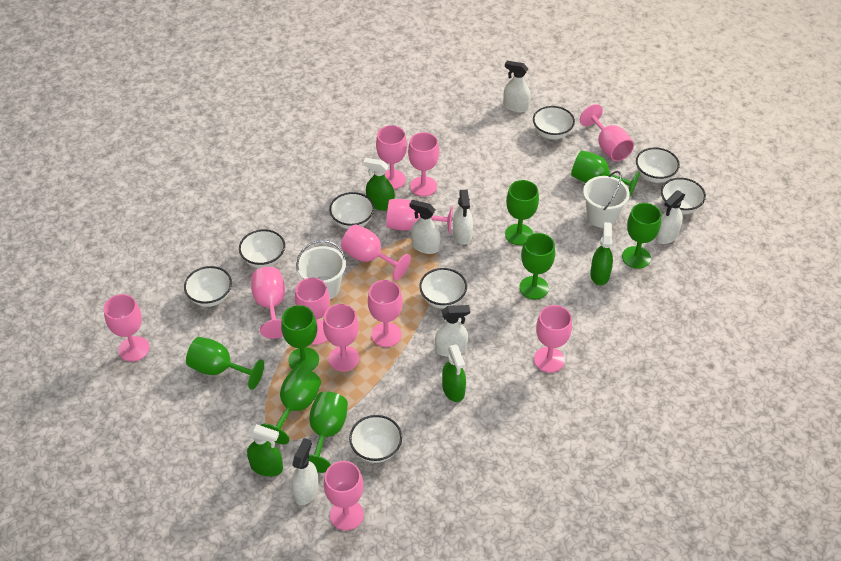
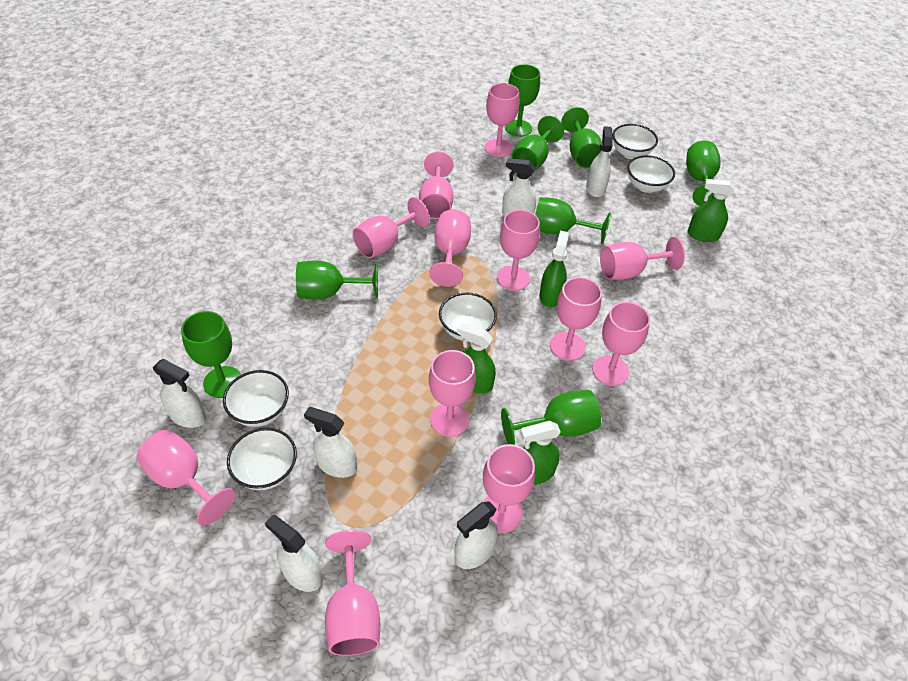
white bowl: 8 -> 5
white bucket: 2 -> 0

